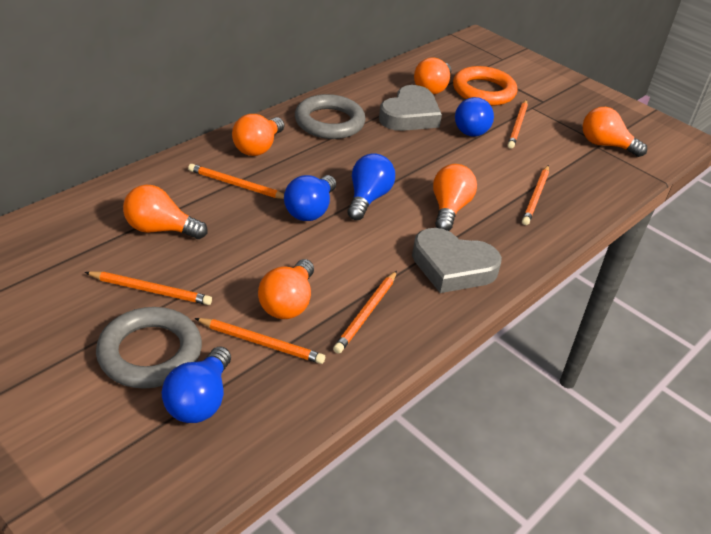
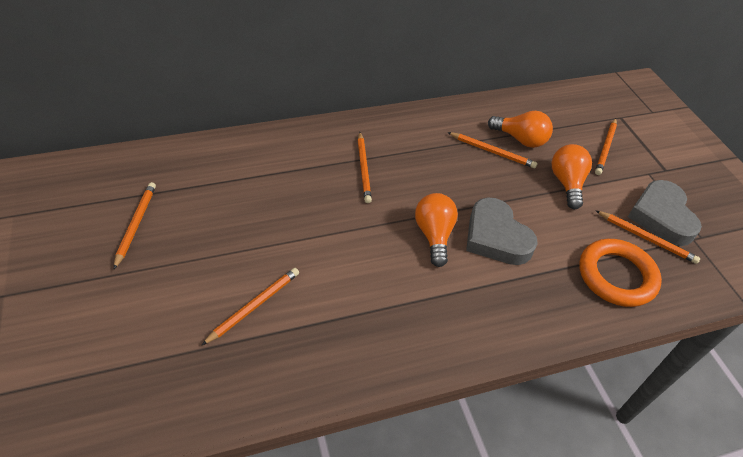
blue light bulb: 4 -> 0
grey ring: 2 -> 0
orange light bulb: 6 -> 3

